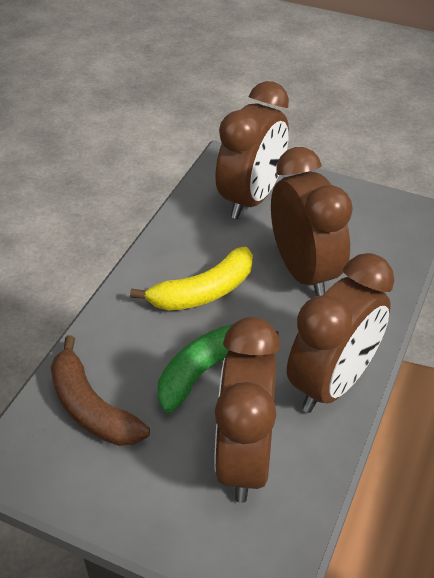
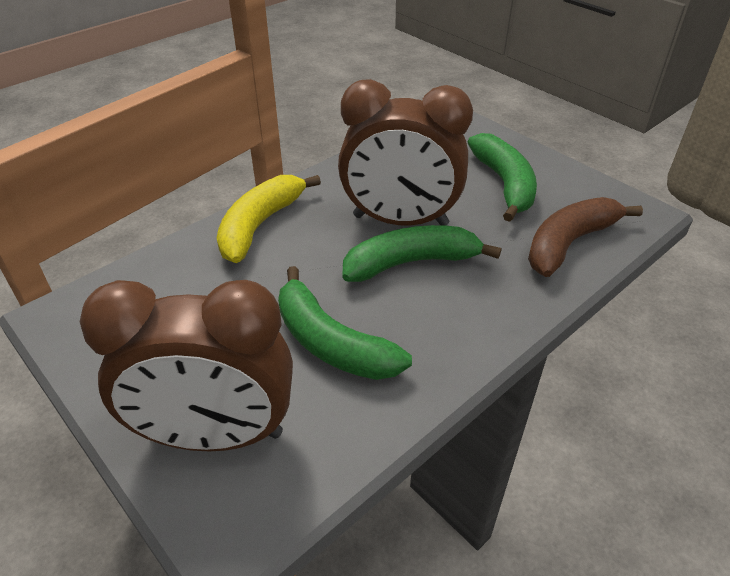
brown clock: 4 -> 2
green banana: 1 -> 3

